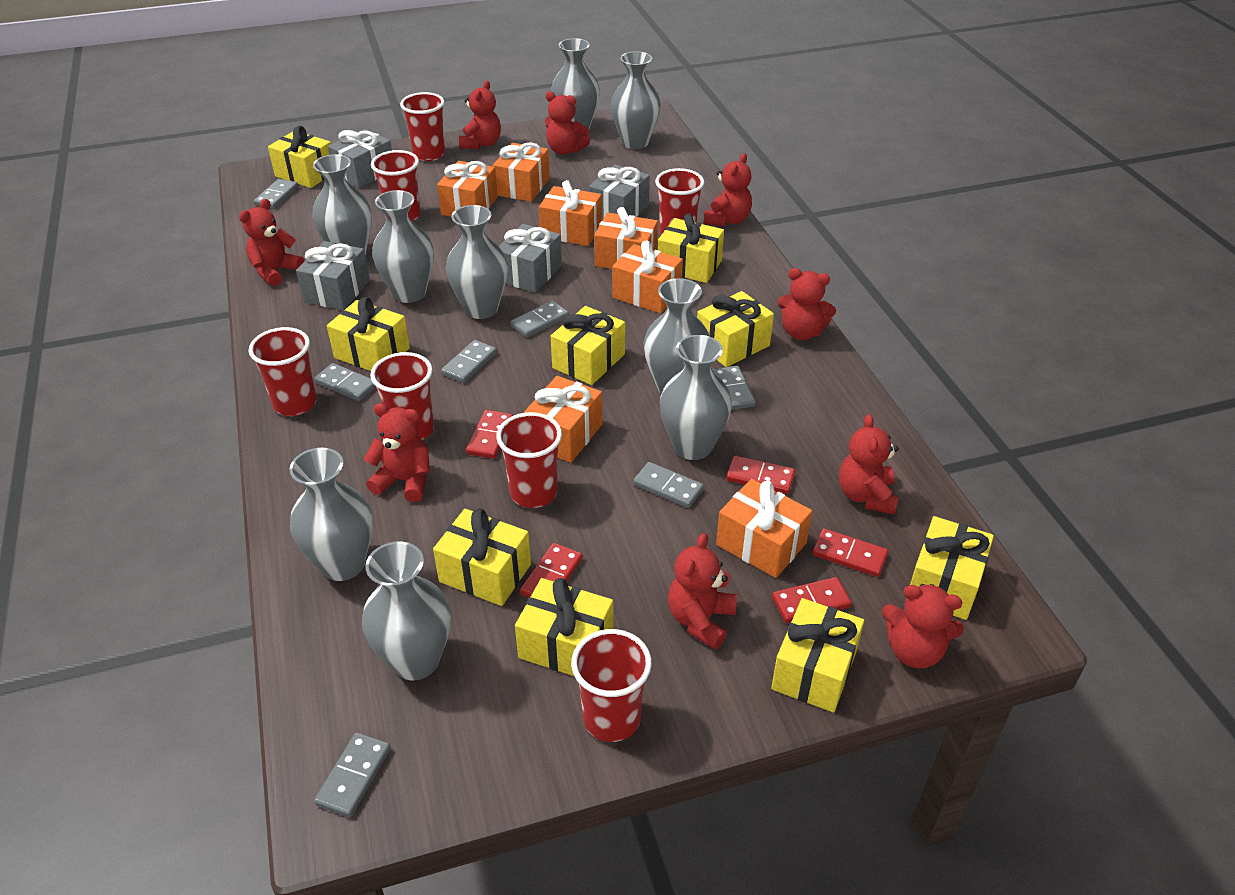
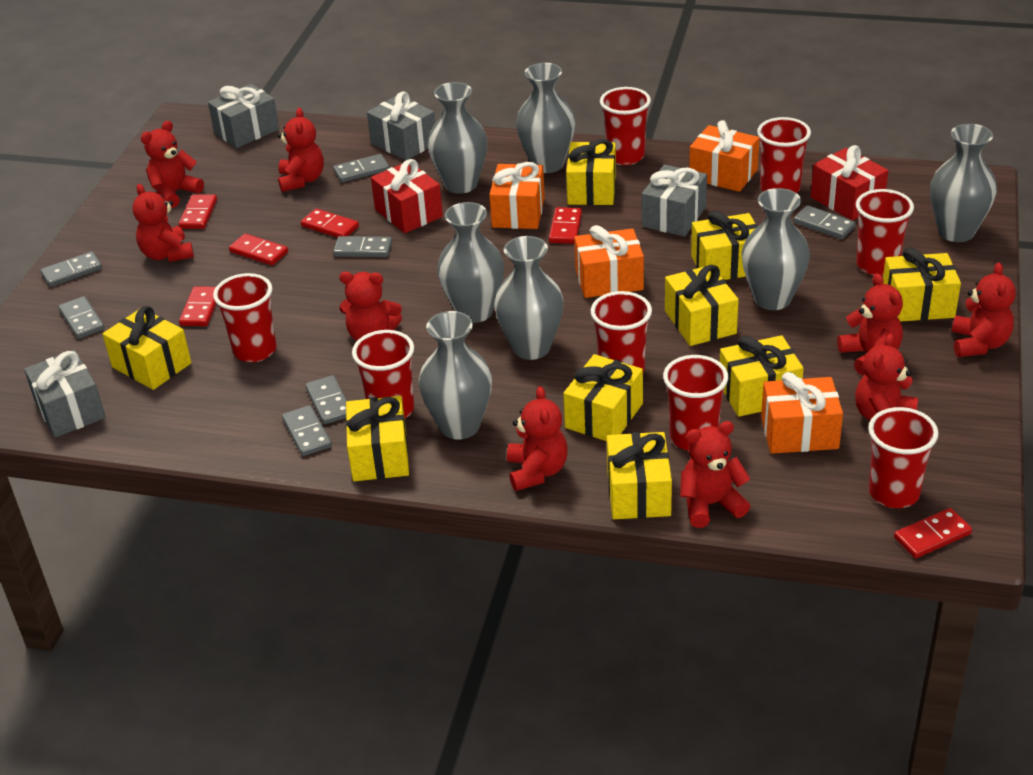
grey vase: 9 -> 7
orange gift: 7 -> 4
red cup: 7 -> 8
red domino: 5 -> 6
red gift: 0 -> 2

